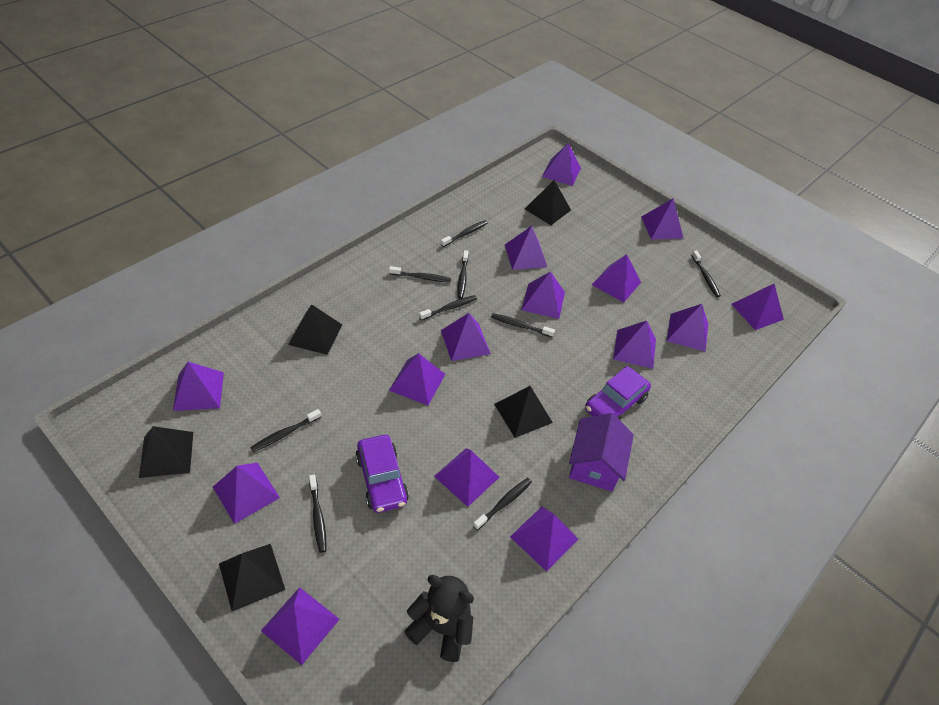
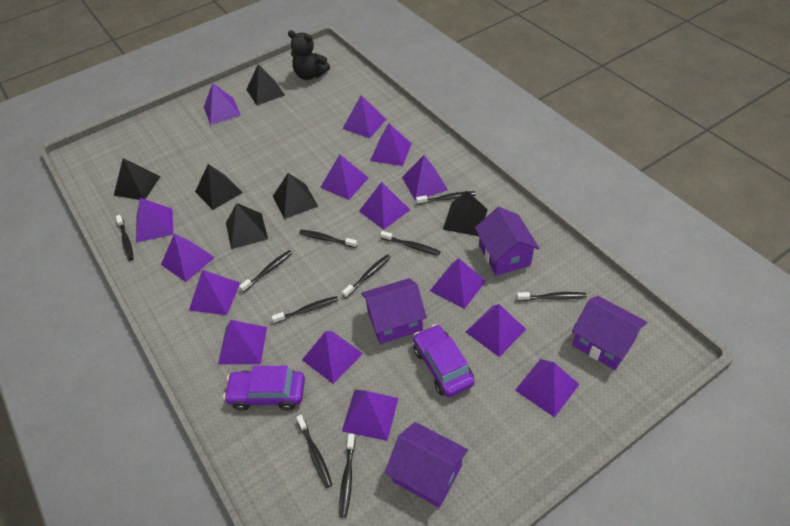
black pyramid: 5 -> 6
black toothbrush: 9 -> 10
purple house: 1 -> 4

